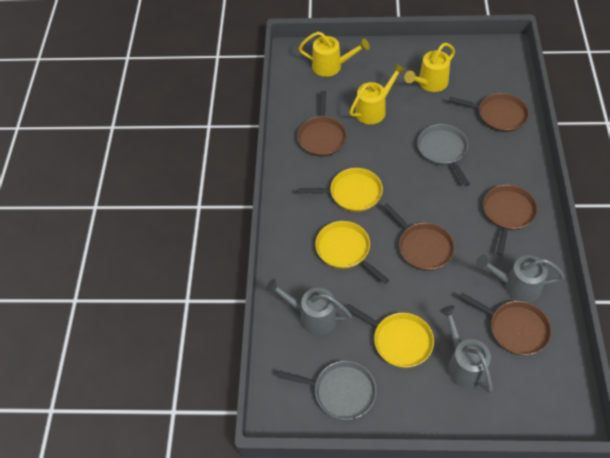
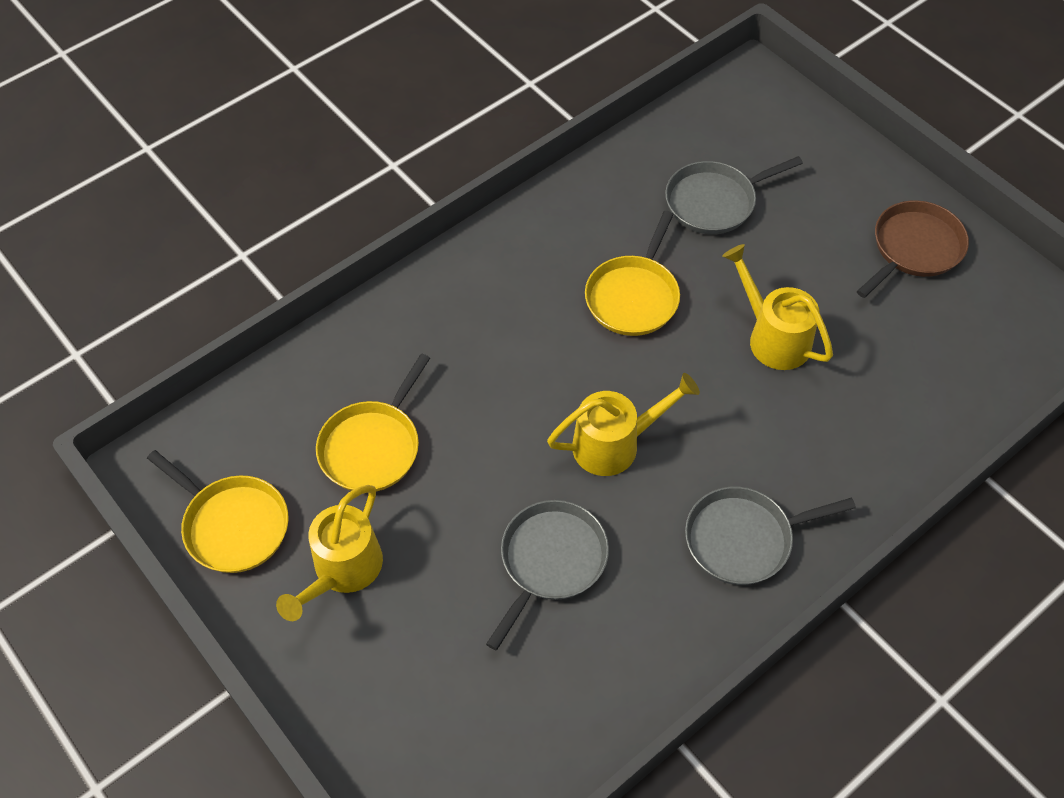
brown pan: 5 -> 1
grey pan: 2 -> 3
grey watering can: 3 -> 0

